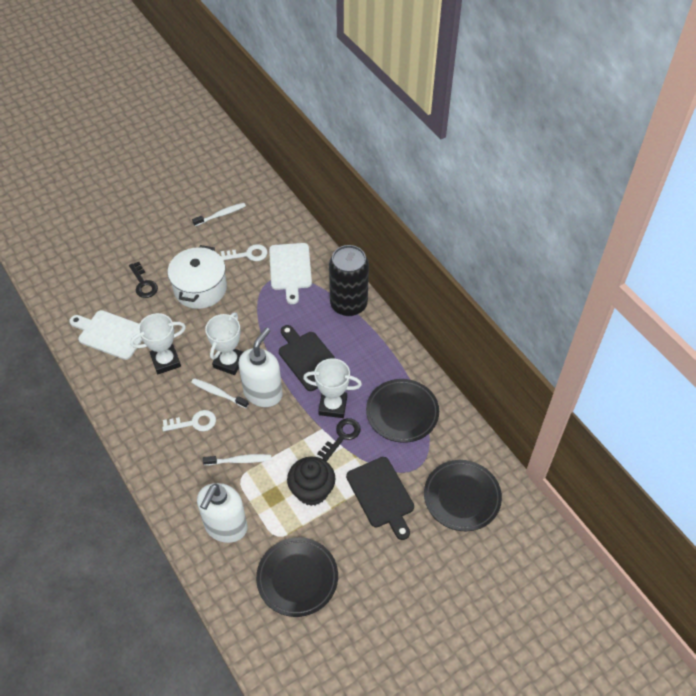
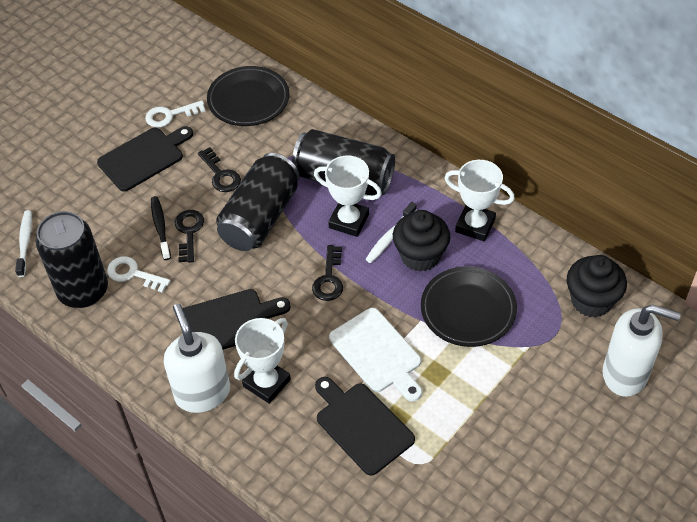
black can: 1 -> 3
black cupcake: 1 -> 2
black cutting board: 2 -> 3
black key: 2 -> 3
black plate: 3 -> 2
black toothbrush: 0 -> 1
white cutting board: 2 -> 1
white pot: 1 -> 0
white toothbrush: 3 -> 2

